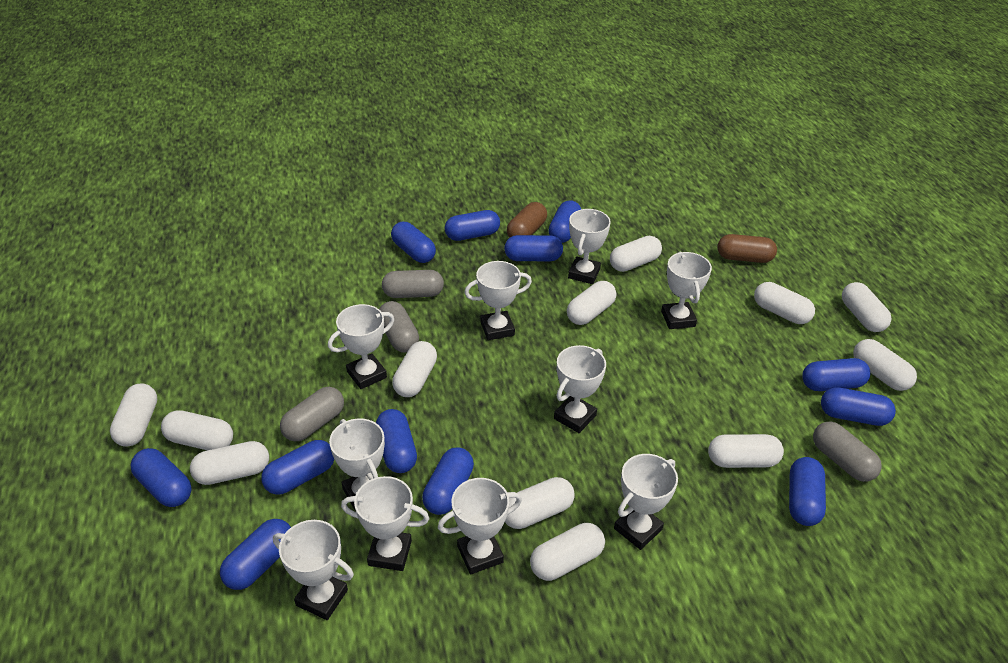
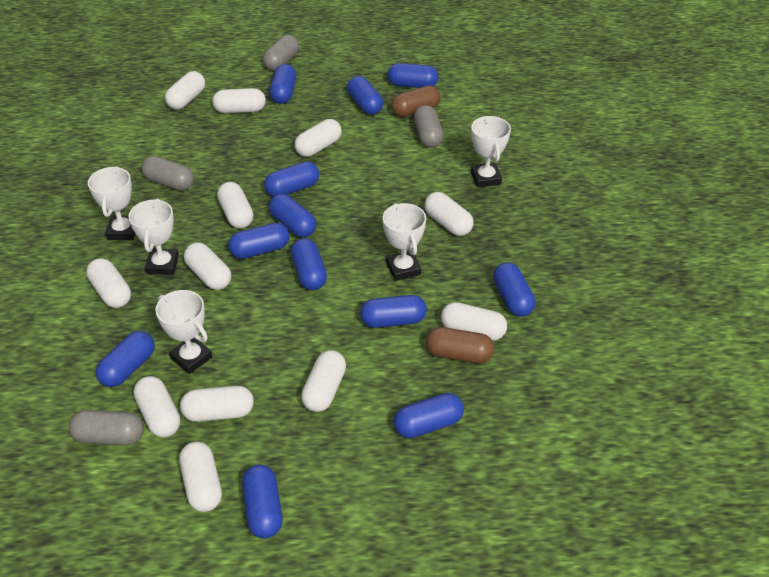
white trophy: 10 -> 5

